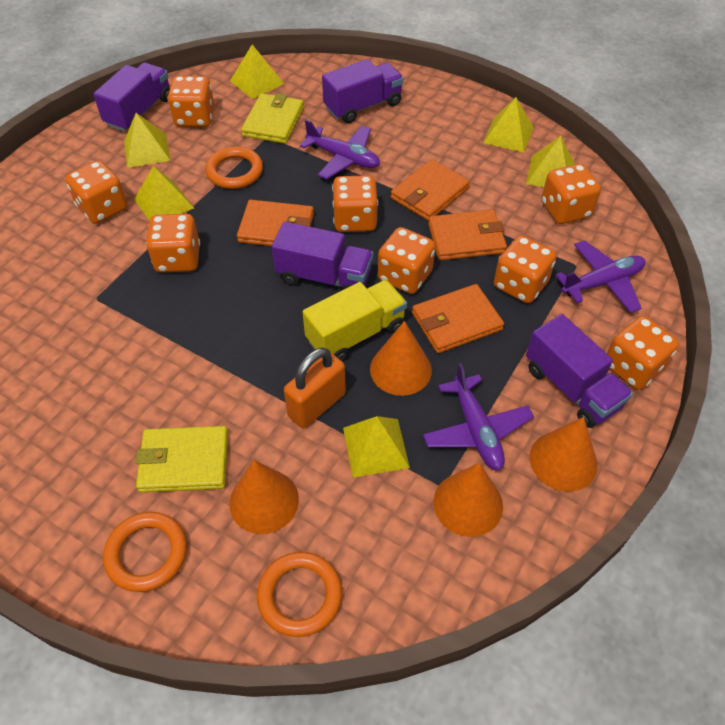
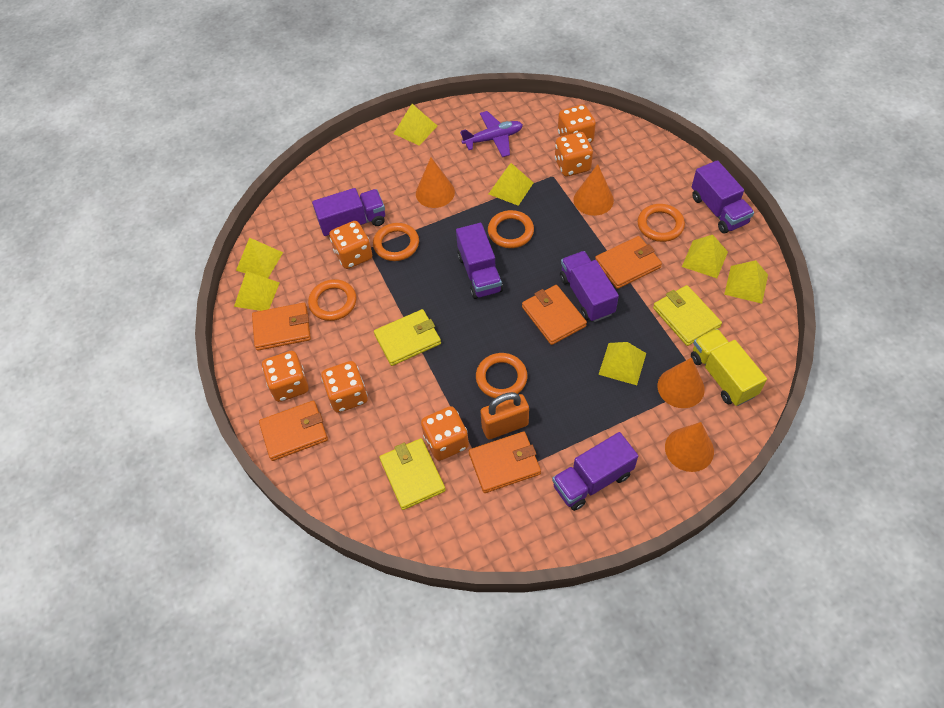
orange dice: 8 -> 6
orange ring: 3 -> 5
orange wallet: 4 -> 5
purple plane: 3 -> 1
purple truck: 4 -> 5
yellow pyramid: 6 -> 7
yellow wallet: 2 -> 3

